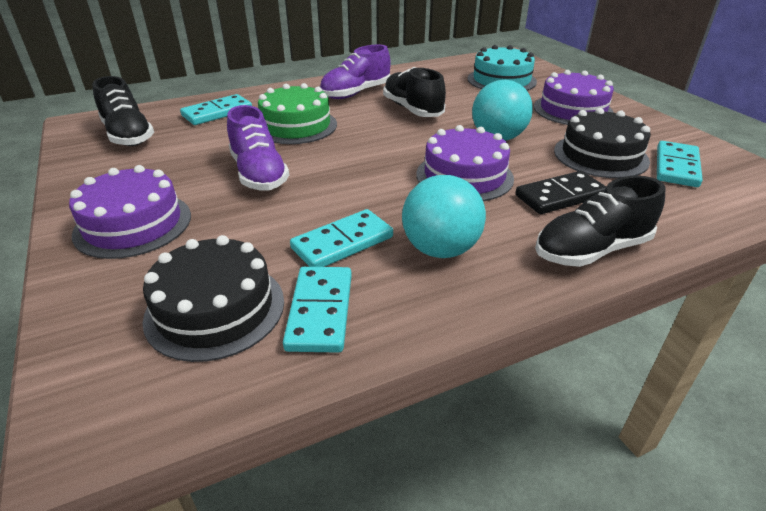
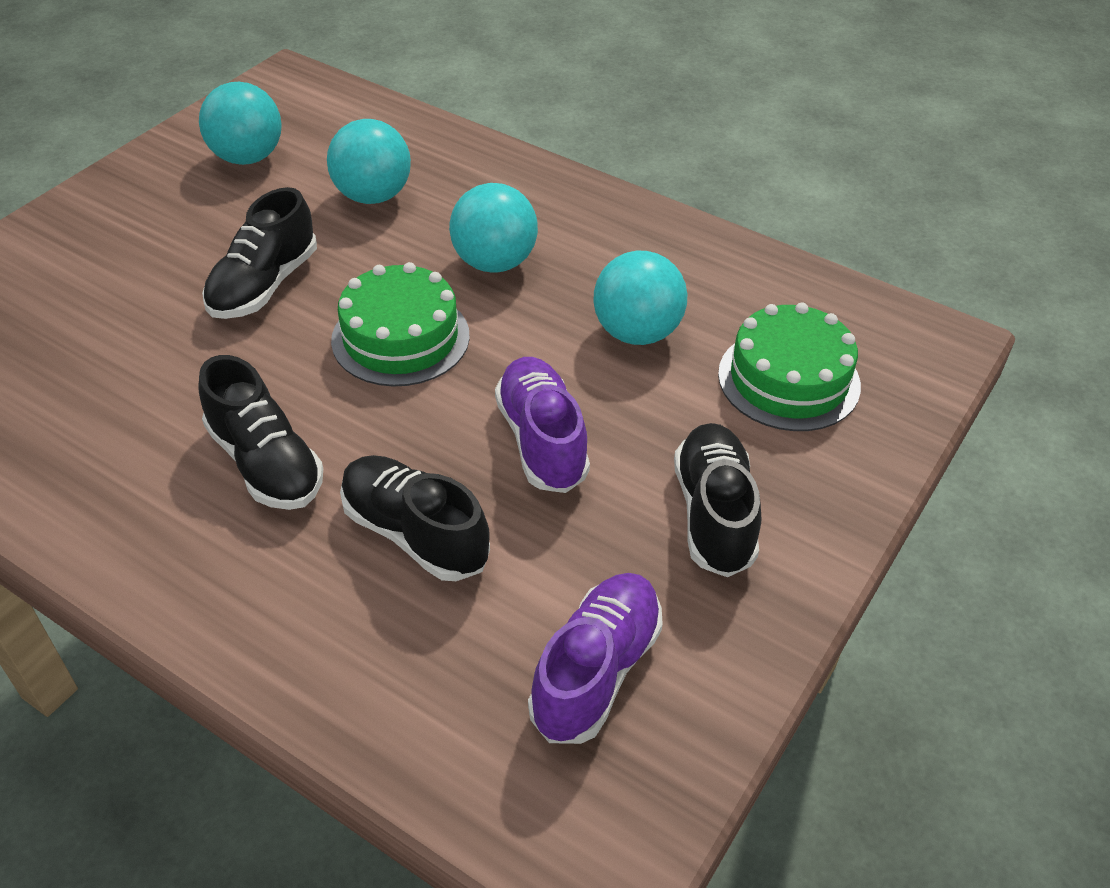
black cake: 2 -> 0
black domino: 1 -> 0
black shoe: 3 -> 4
green cake: 1 -> 2
purple cake: 3 -> 0
turquoise ball: 2 -> 4
turquoise cake: 1 -> 0
turquoise domino: 4 -> 0

